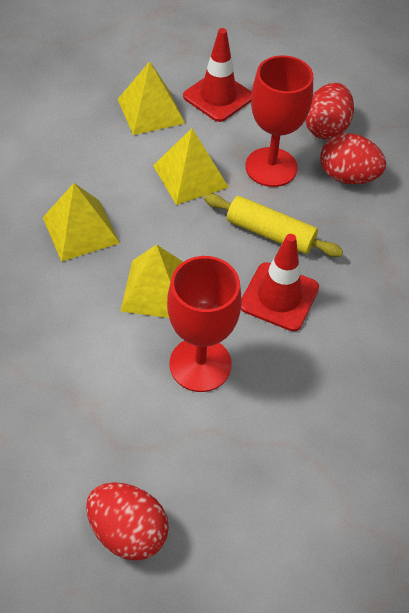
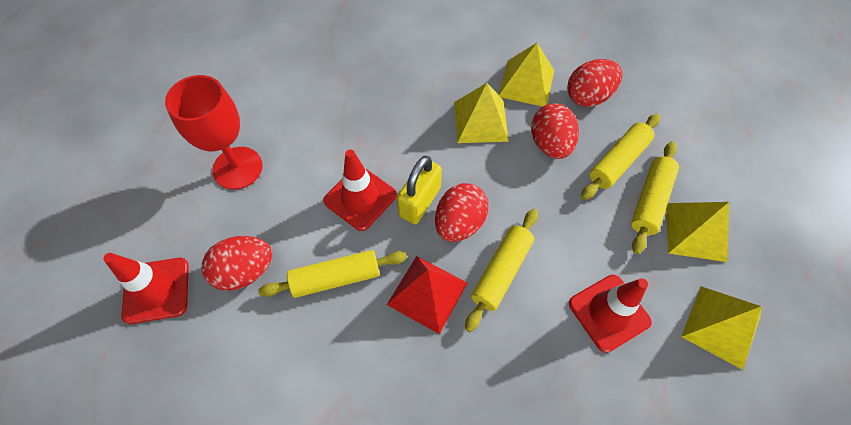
red egg: 3 -> 4
red goblet: 2 -> 1
red pyramid: 0 -> 1
red traffic cone: 2 -> 3
yellow padlock: 0 -> 1
yellow rolling pin: 1 -> 4

